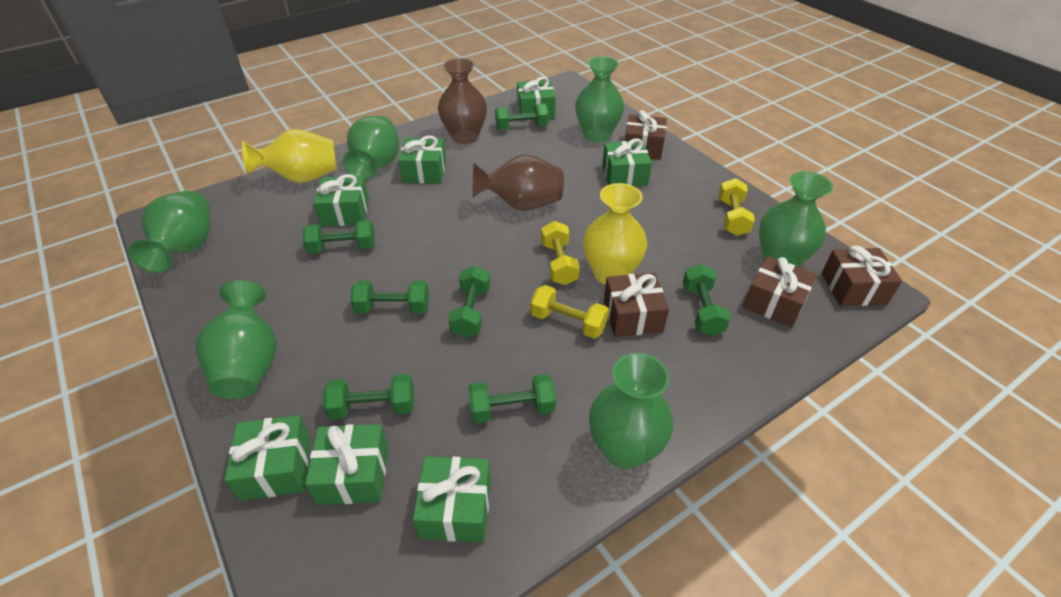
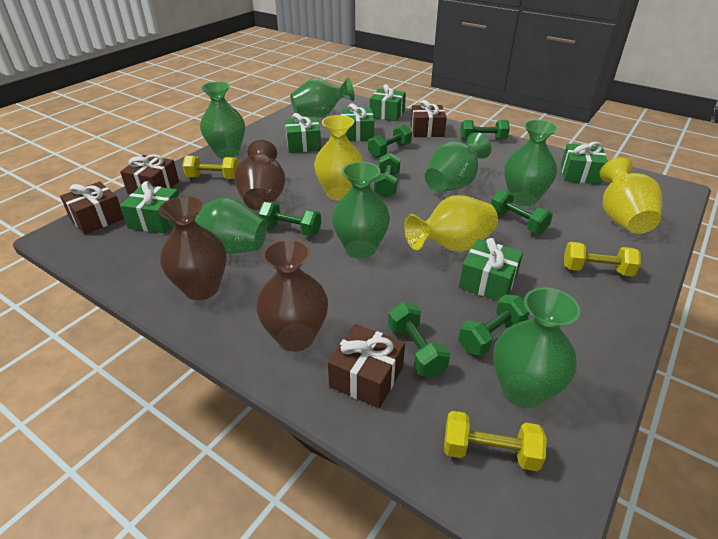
brown vase: 2 -> 3
green gift: 7 -> 6
green vase: 6 -> 7
yellow vase: 2 -> 3

